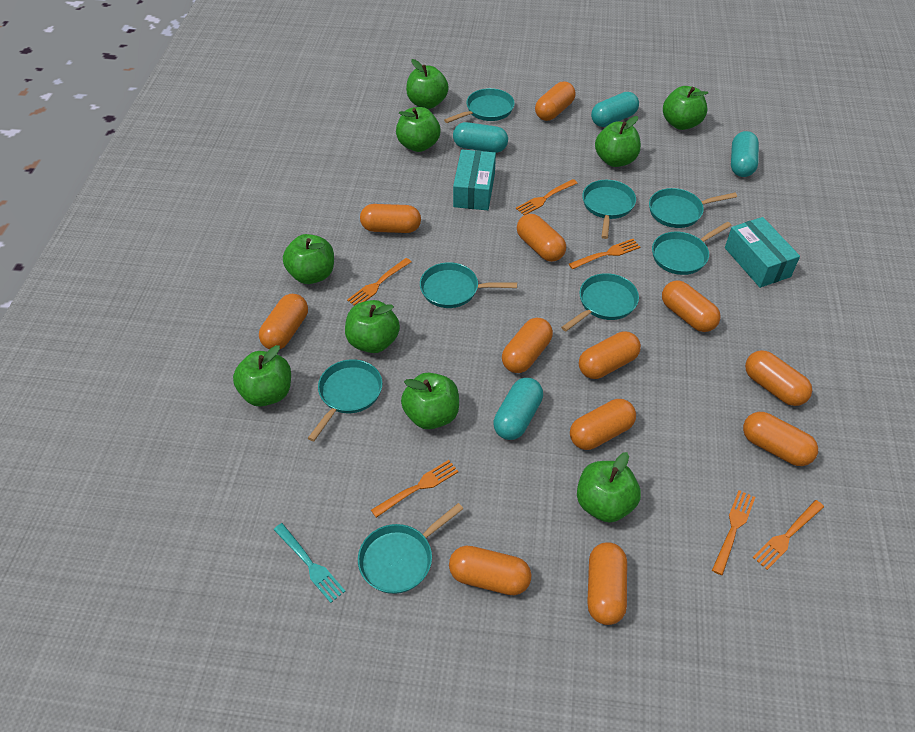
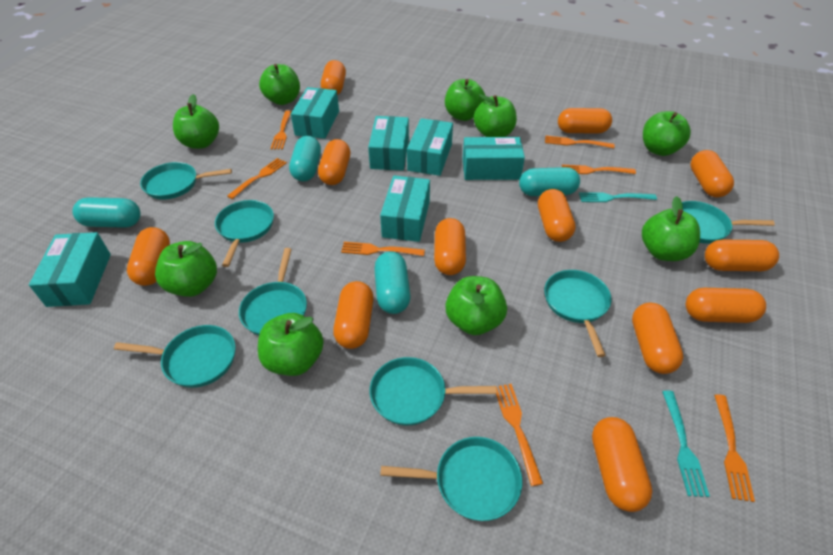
orange fork: 6 -> 7
turquoise box: 2 -> 6
turquoise fork: 1 -> 2

